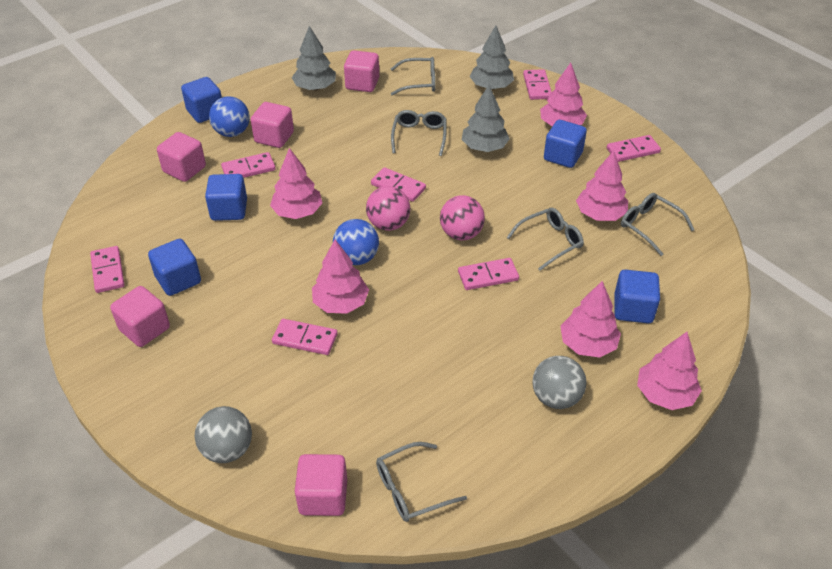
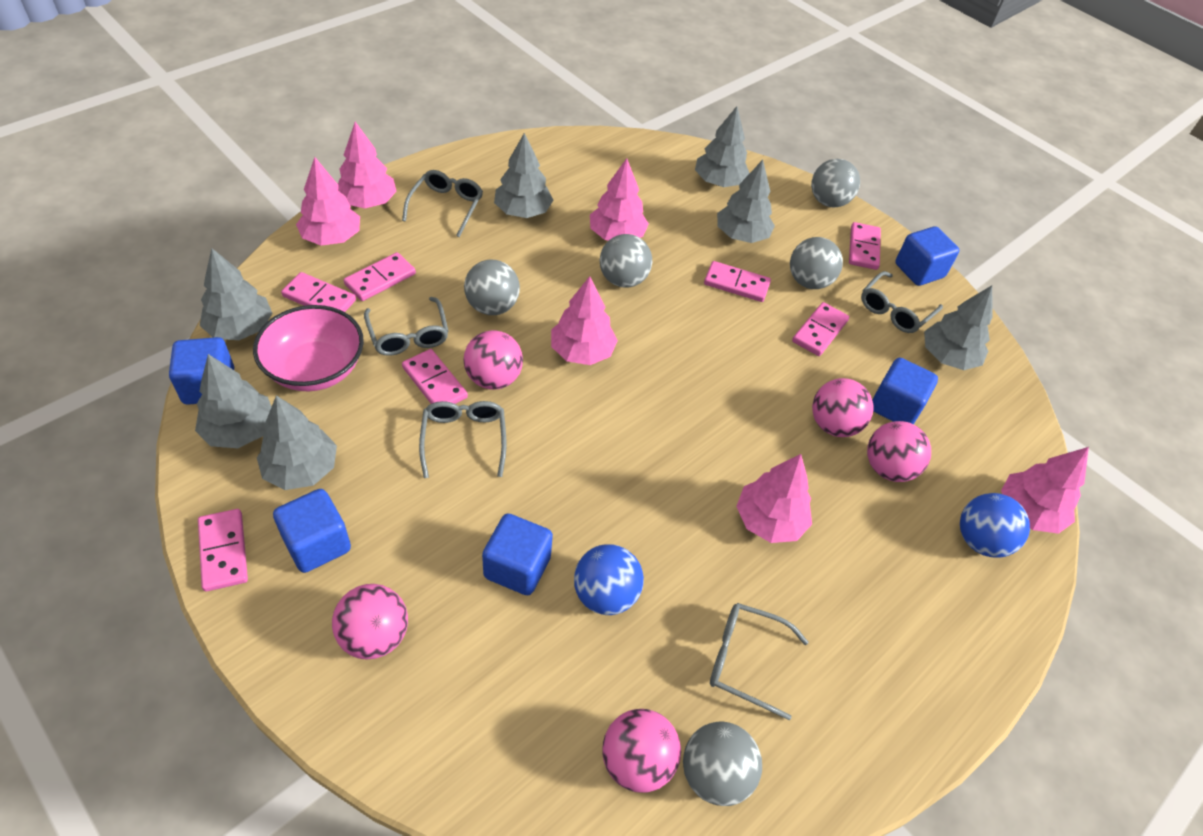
grey ball: 2 -> 5
grey tree: 3 -> 7
pink ball: 2 -> 5
pink bowl: 0 -> 1
pink cube: 5 -> 0

